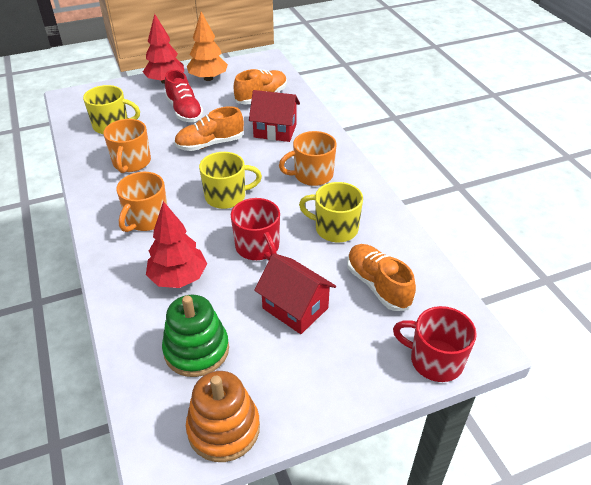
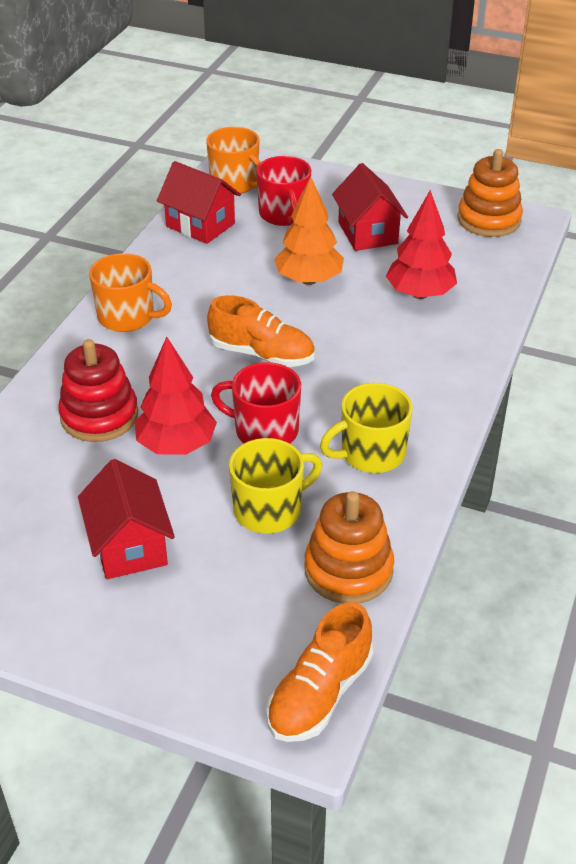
green stacking toy: 1 -> 0
orange mug: 3 -> 2
orange shoe: 3 -> 2
orange stacking toy: 1 -> 2
red house: 2 -> 3
red shoe: 1 -> 0
red stacking toy: 0 -> 1
yellow mug: 3 -> 2

